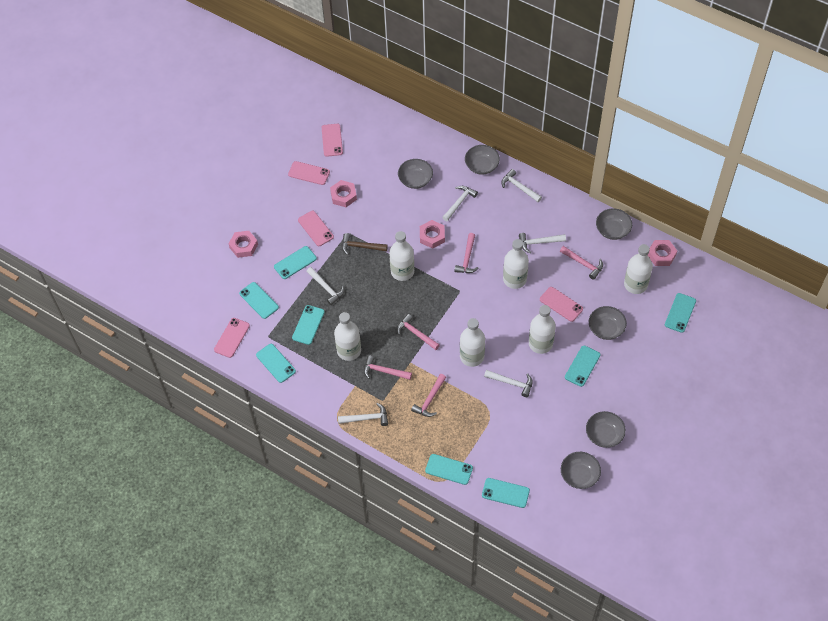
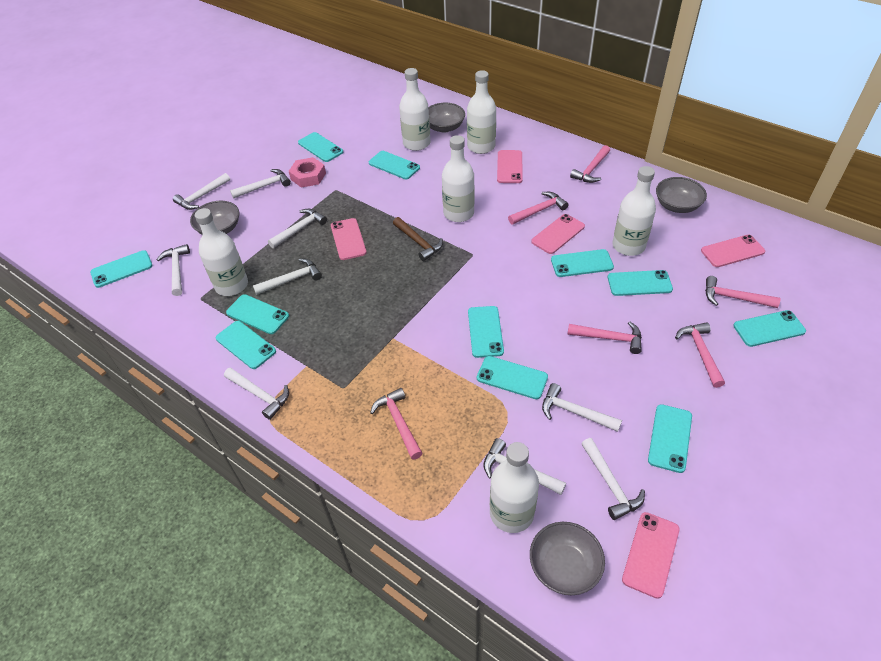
grey bowl: 6 -> 4
pink hammer: 5 -> 6
pink nut: 4 -> 1
turquoise phone: 8 -> 11
white hammer: 6 -> 9

